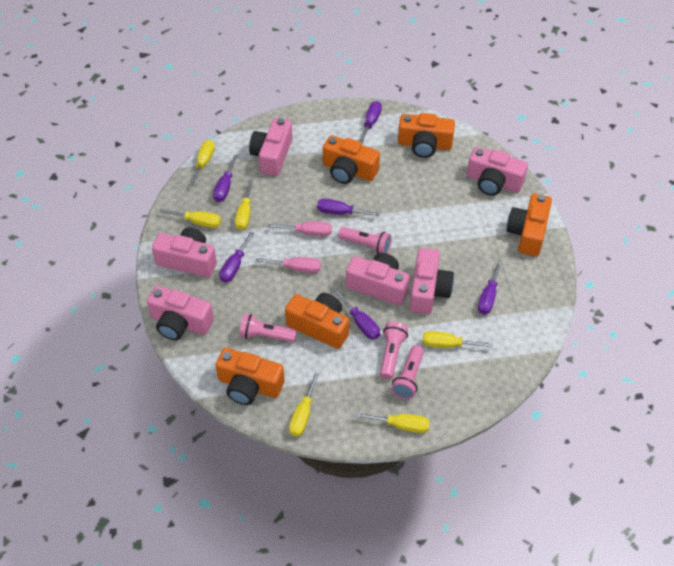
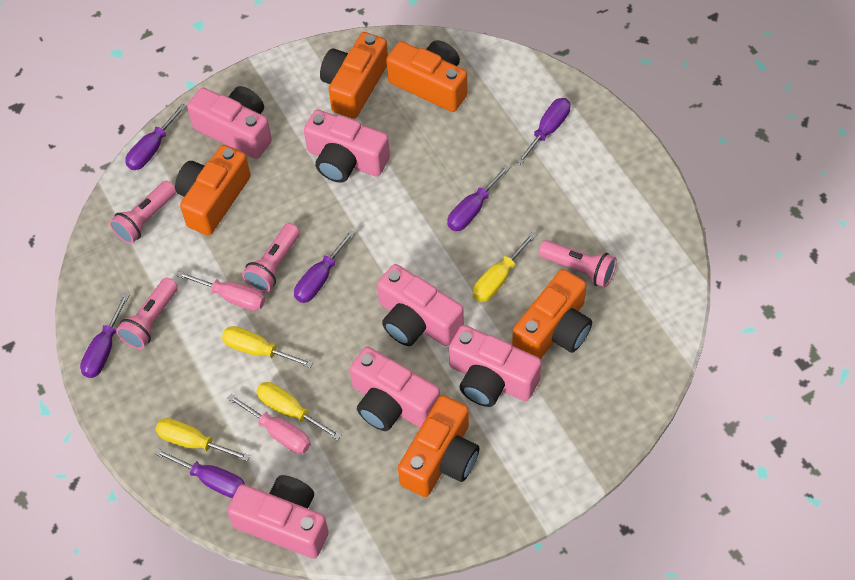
yellow screwdriver: 6 -> 4

